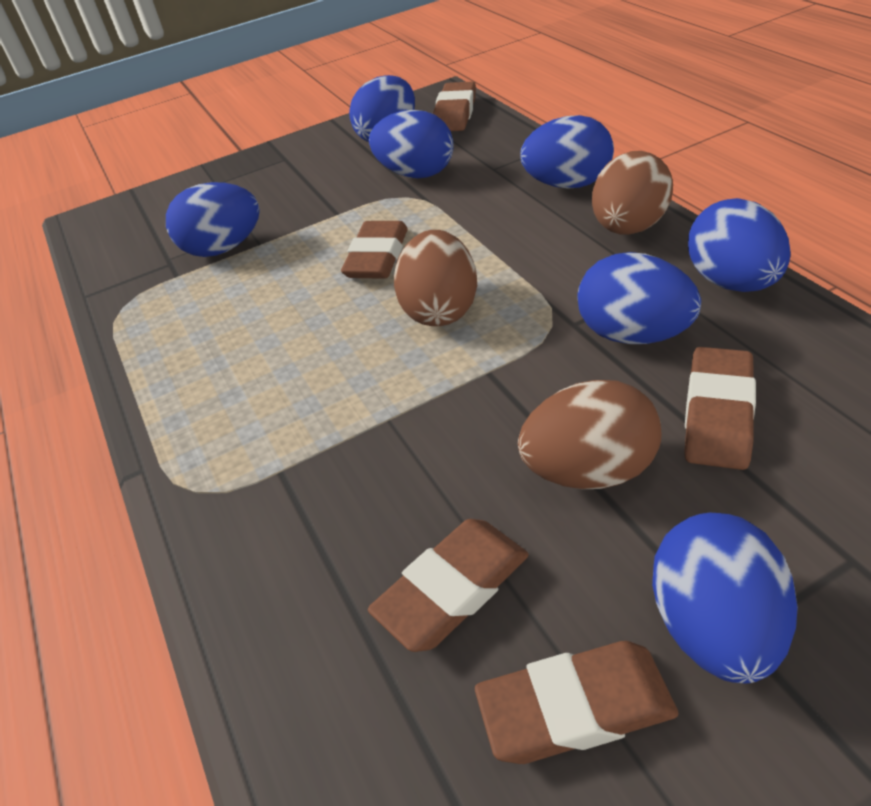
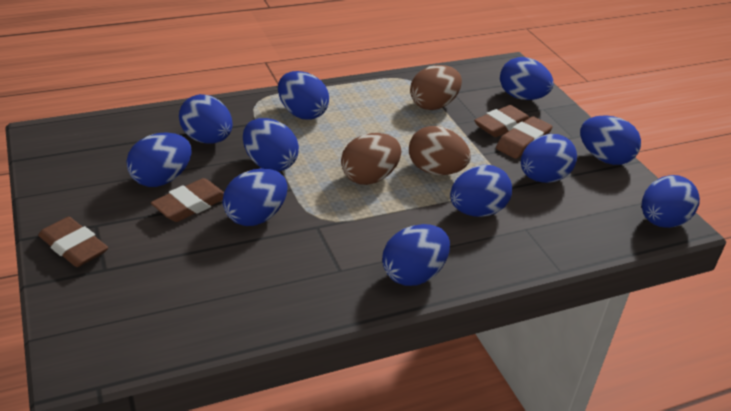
blue egg: 7 -> 11
brown eraser: 5 -> 4

